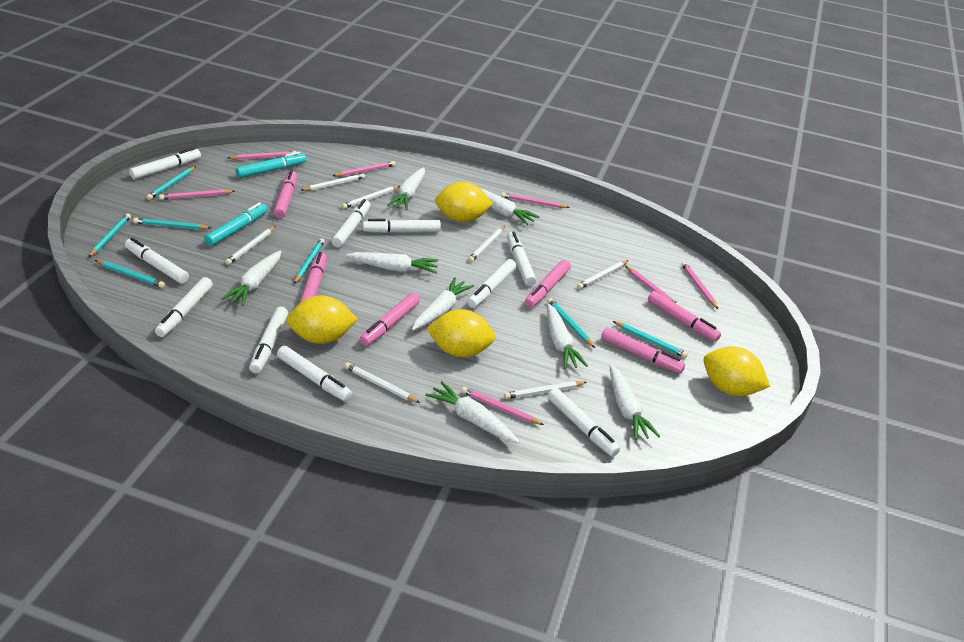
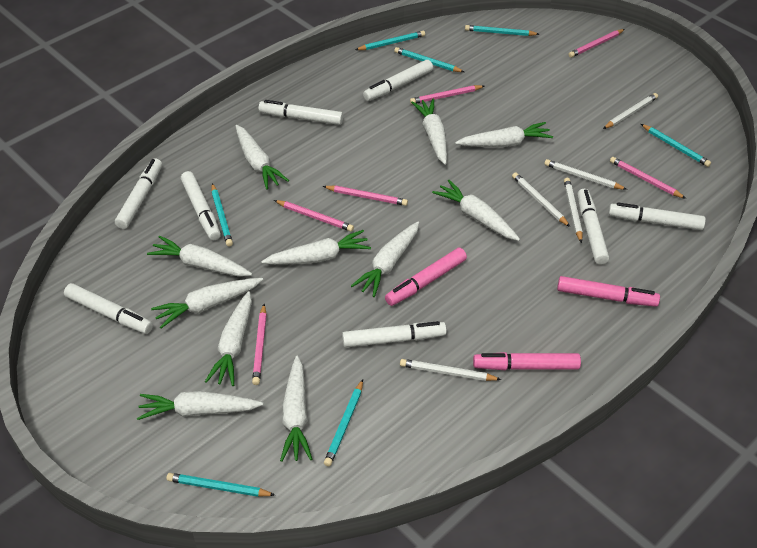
pink marker: 6 -> 3
pink pencil: 7 -> 6
turquoise marker: 2 -> 0
white carrot: 8 -> 11
white marker: 10 -> 8
white pencil: 7 -> 5
yellow lemon: 4 -> 0

